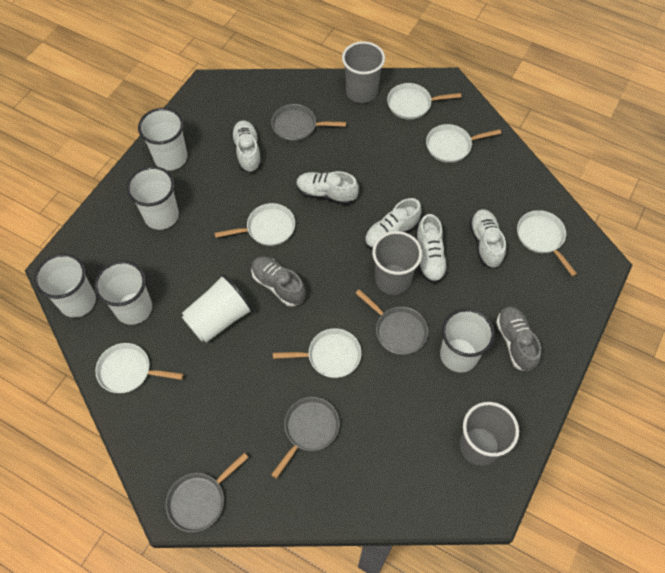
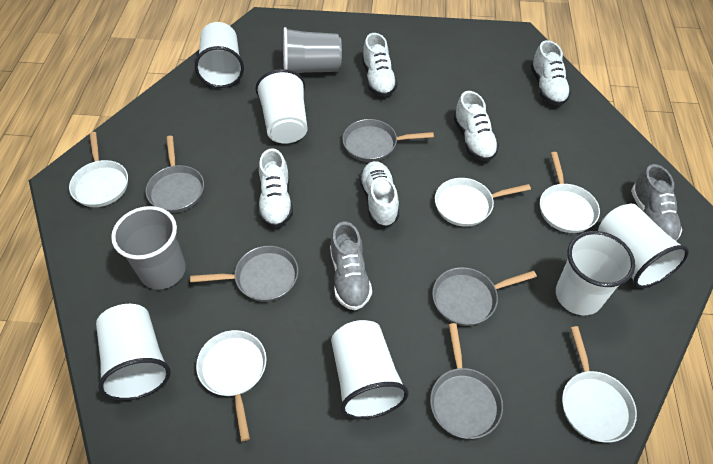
grey cup: 3 -> 2
grey pan: 4 -> 5
white pan: 6 -> 5

